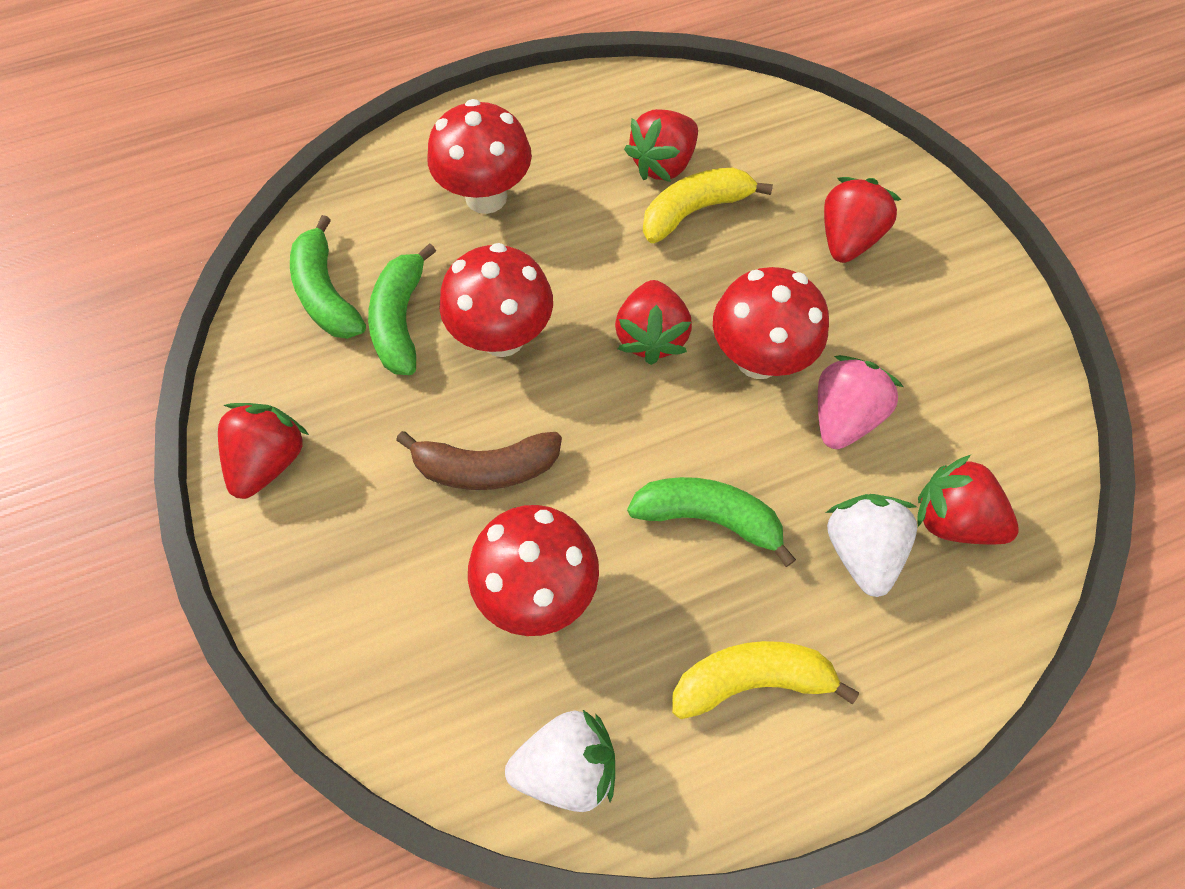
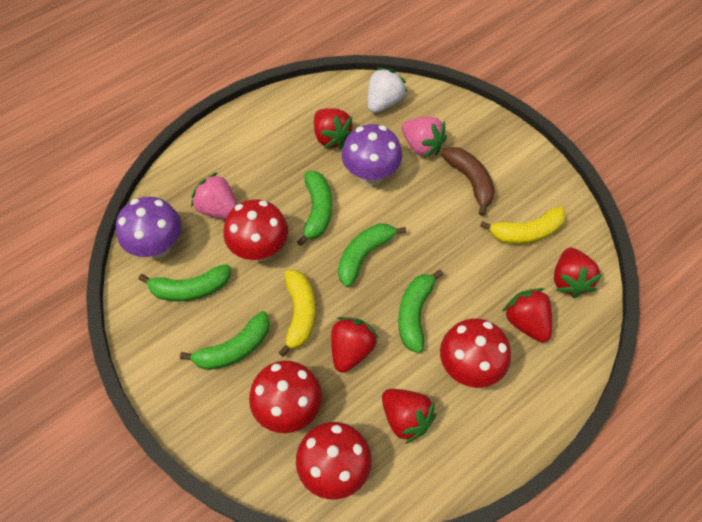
green banana: 3 -> 5
pink strawberry: 1 -> 2
purple mushroom: 0 -> 2
white strawberry: 2 -> 1

